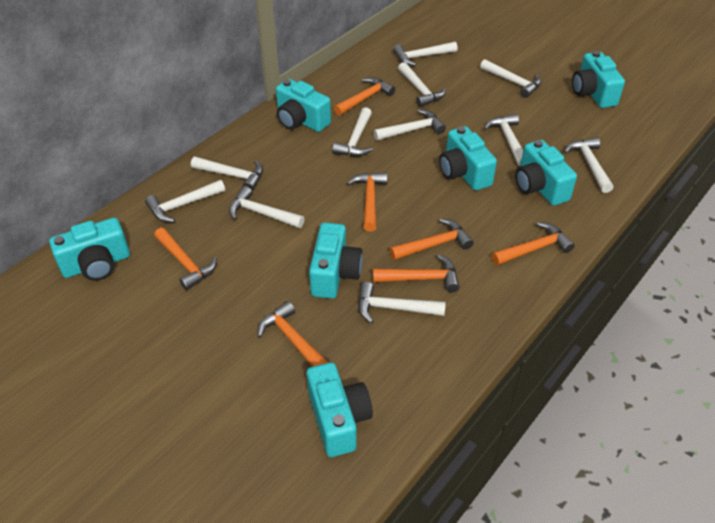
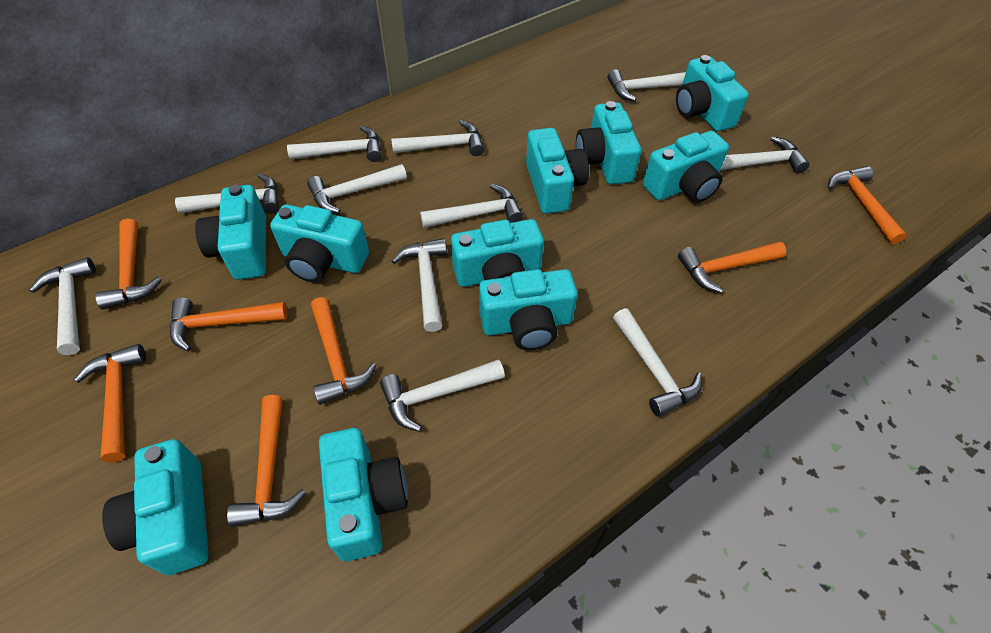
turquoise camera: 7 -> 10

